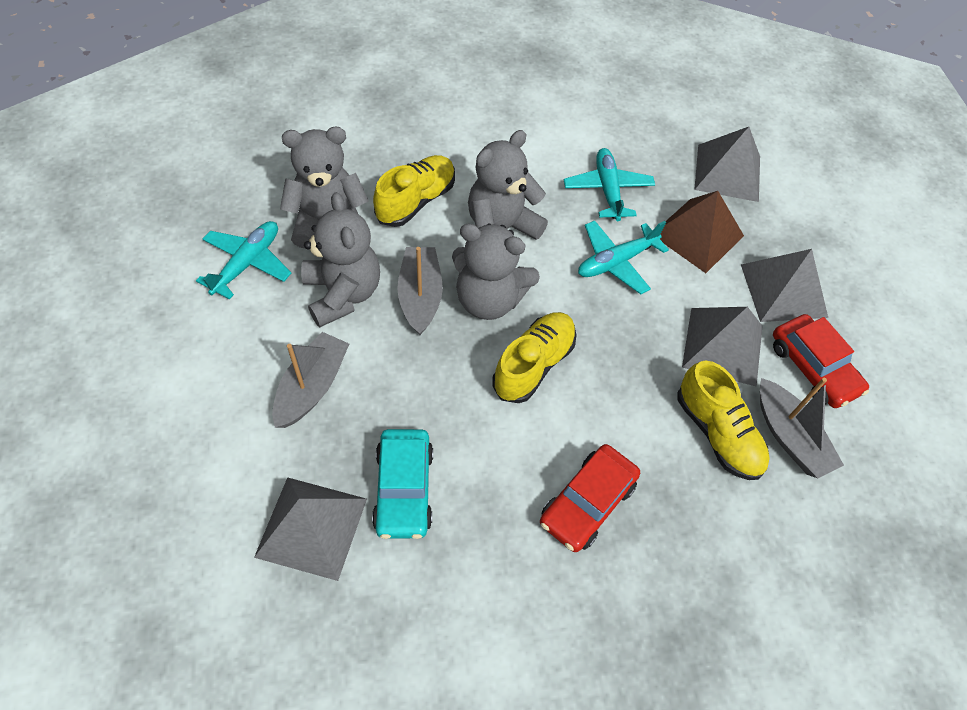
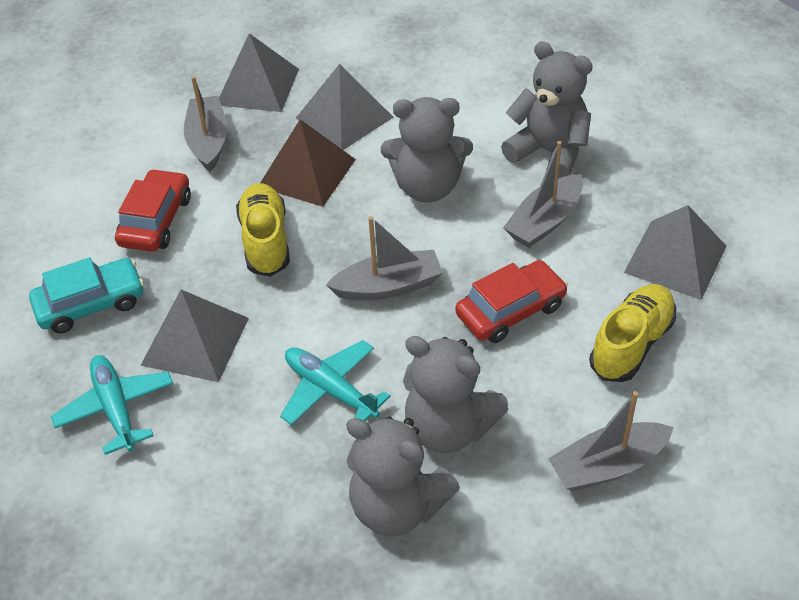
grey boat: 3 -> 4
turquoise plane: 3 -> 2
yellow shoe: 3 -> 2

